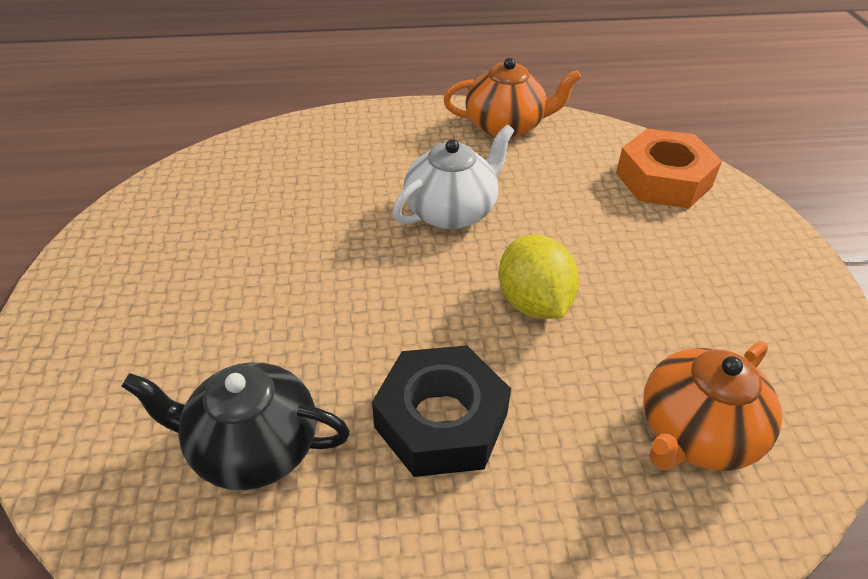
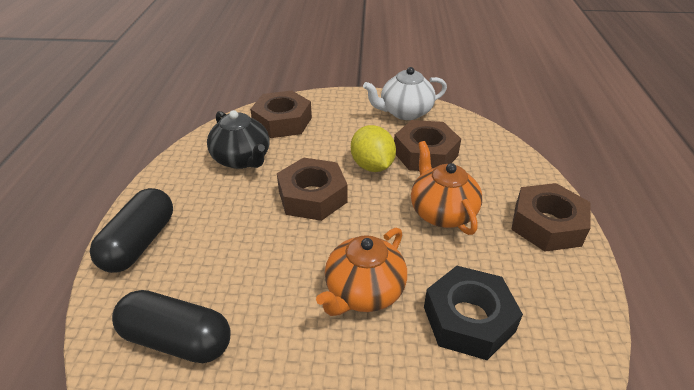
black capsule: 0 -> 2
brown nut: 0 -> 4
orange nut: 1 -> 0

